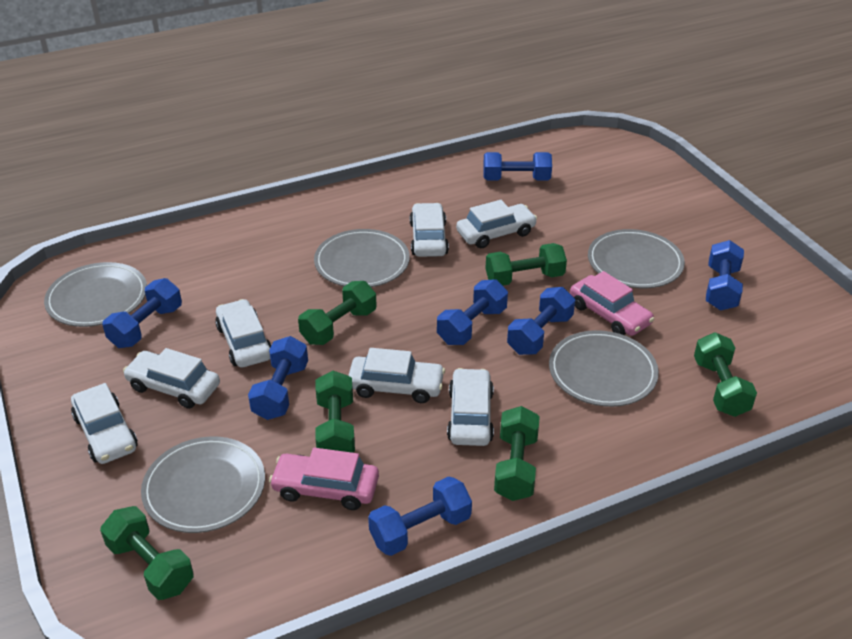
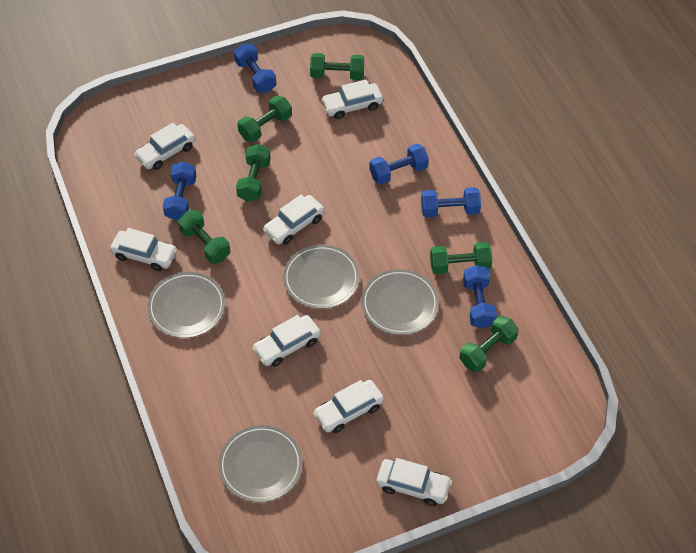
blue dumbbell: 7 -> 5
grey plate: 5 -> 4
pink car: 2 -> 0

